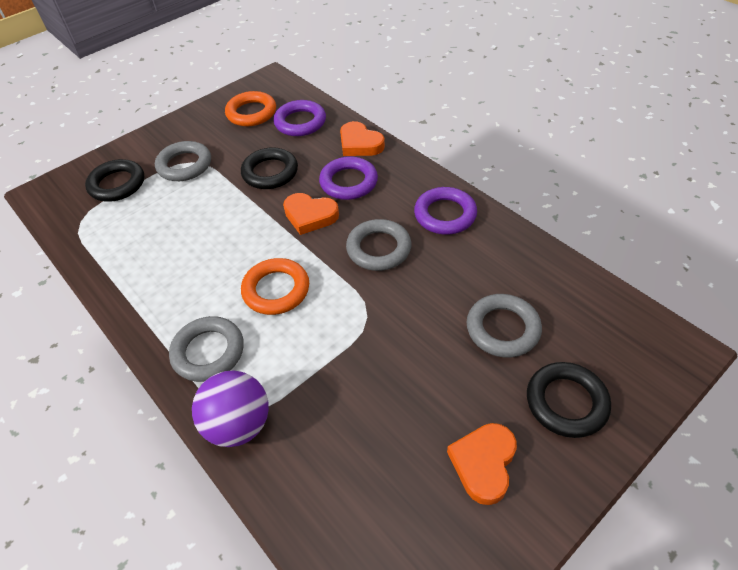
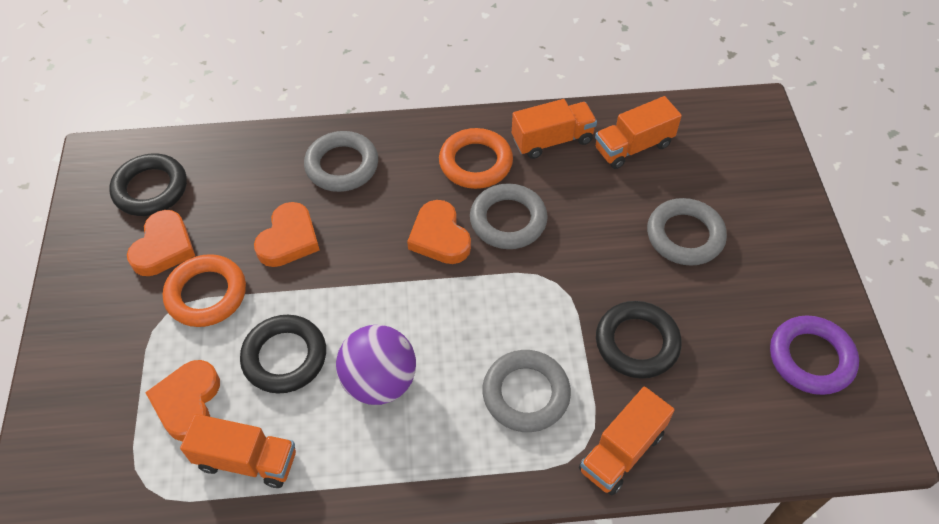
orange heart: 3 -> 4
orange truck: 0 -> 4
purple ring: 3 -> 1

